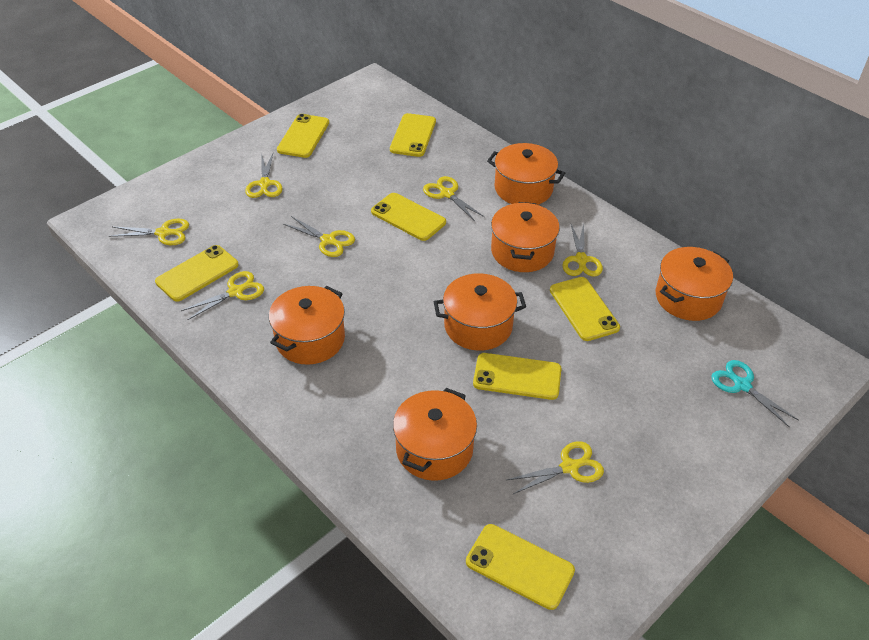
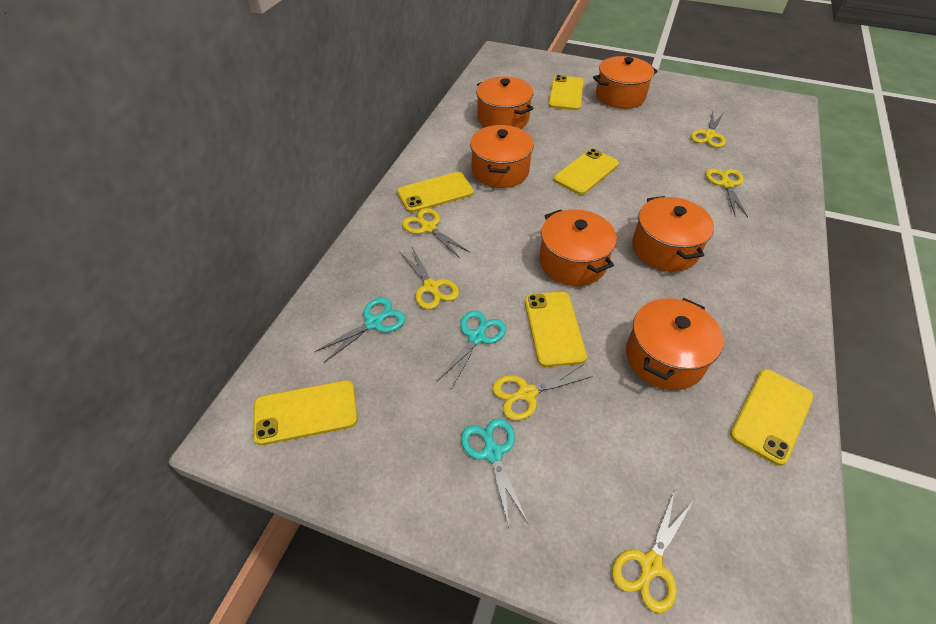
turquoise scissors: 1 -> 3
yellow phone: 7 -> 6
yellow scissors: 7 -> 6

